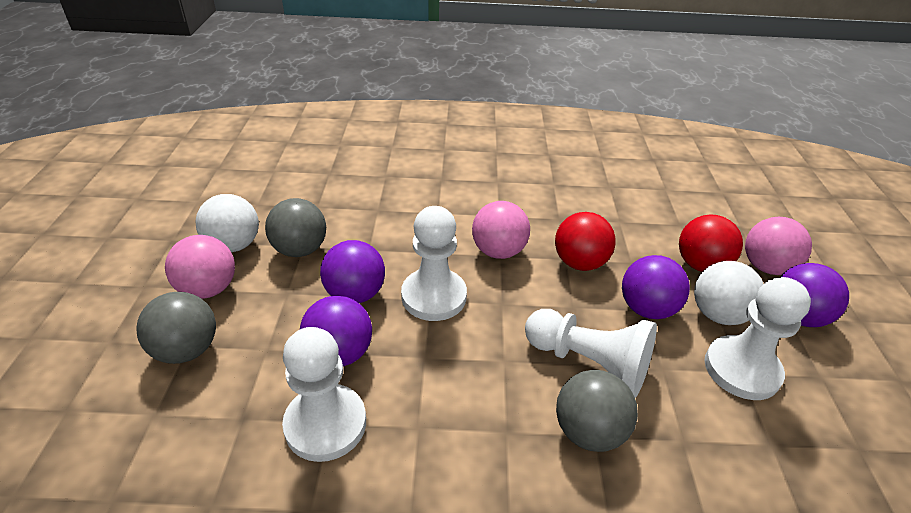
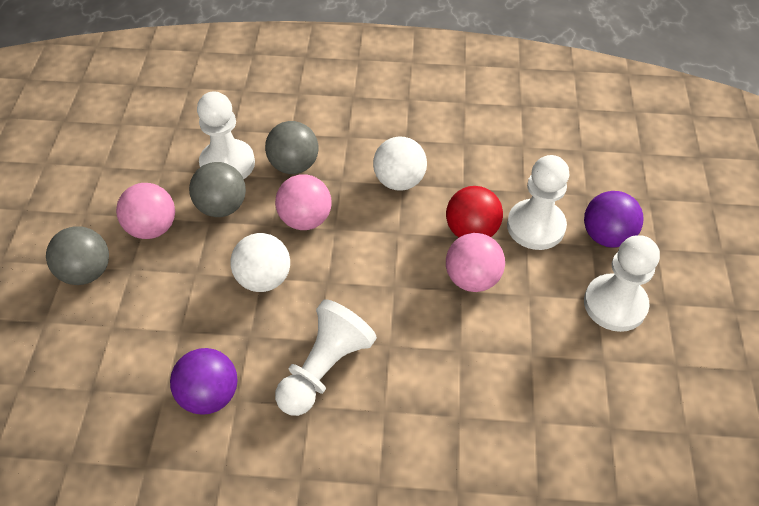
purple ball: 4 -> 2
red ball: 2 -> 1

